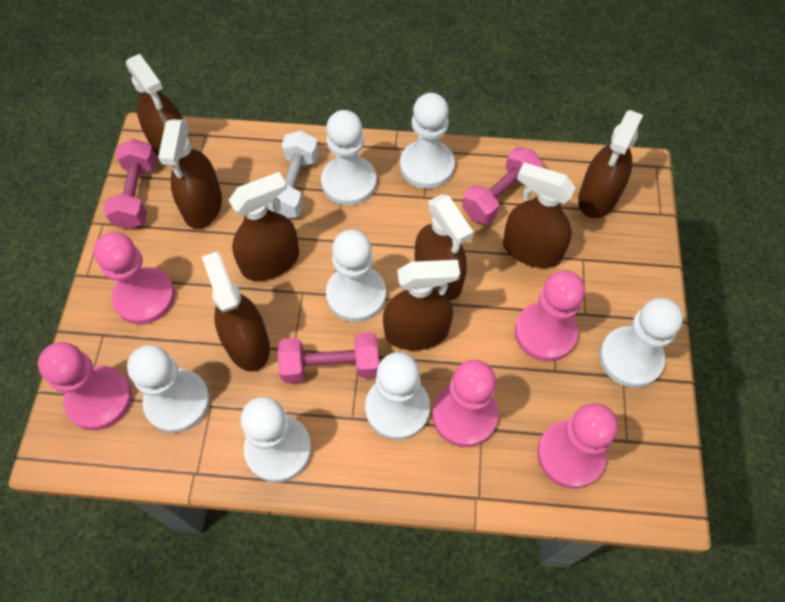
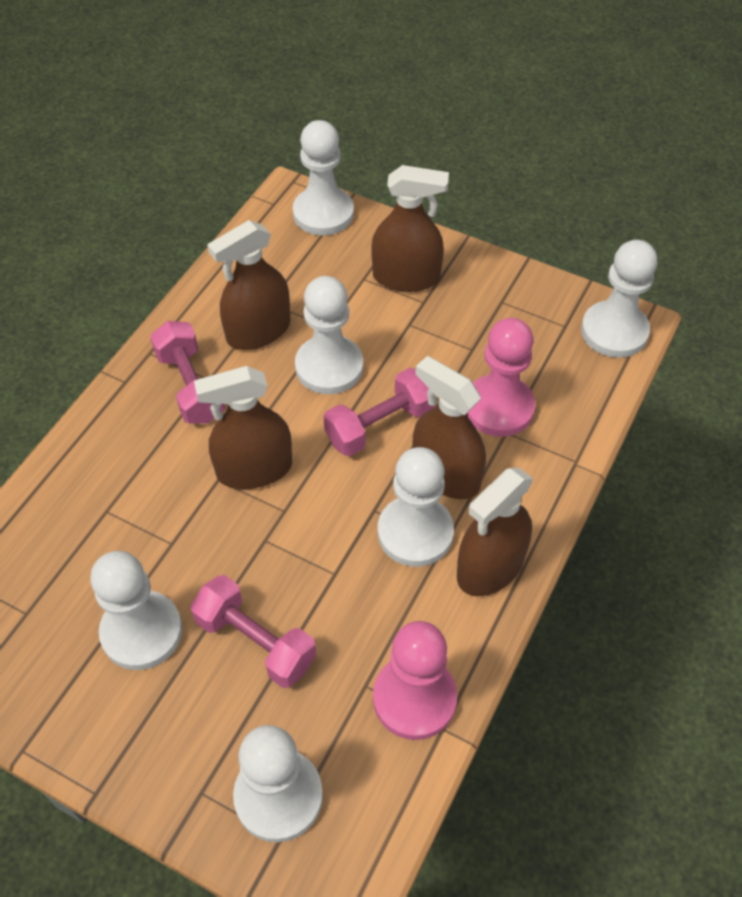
brown spray bottle: 8 -> 5
pink pawn: 5 -> 2
white dumbbell: 1 -> 0
white pawn: 7 -> 6

